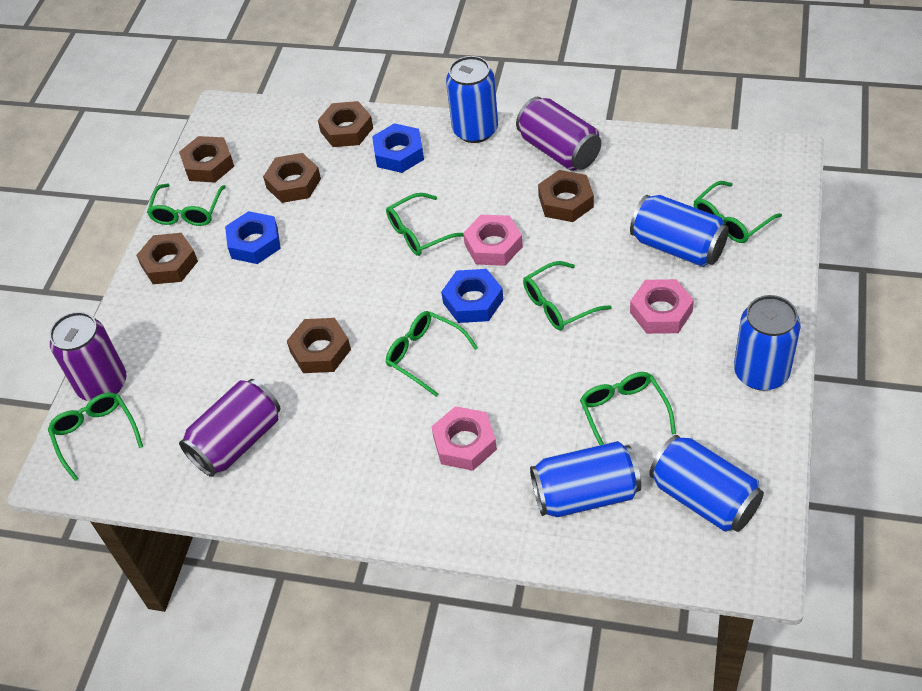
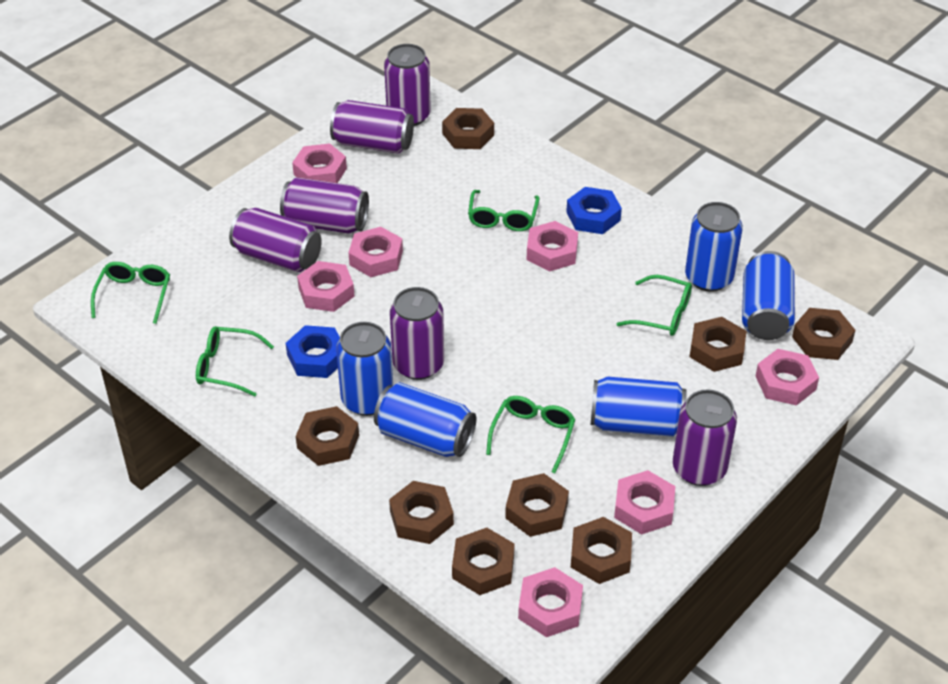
blue nut: 3 -> 2
brown nut: 6 -> 8
green glasses: 7 -> 5
pink nut: 3 -> 7
purple can: 3 -> 6

